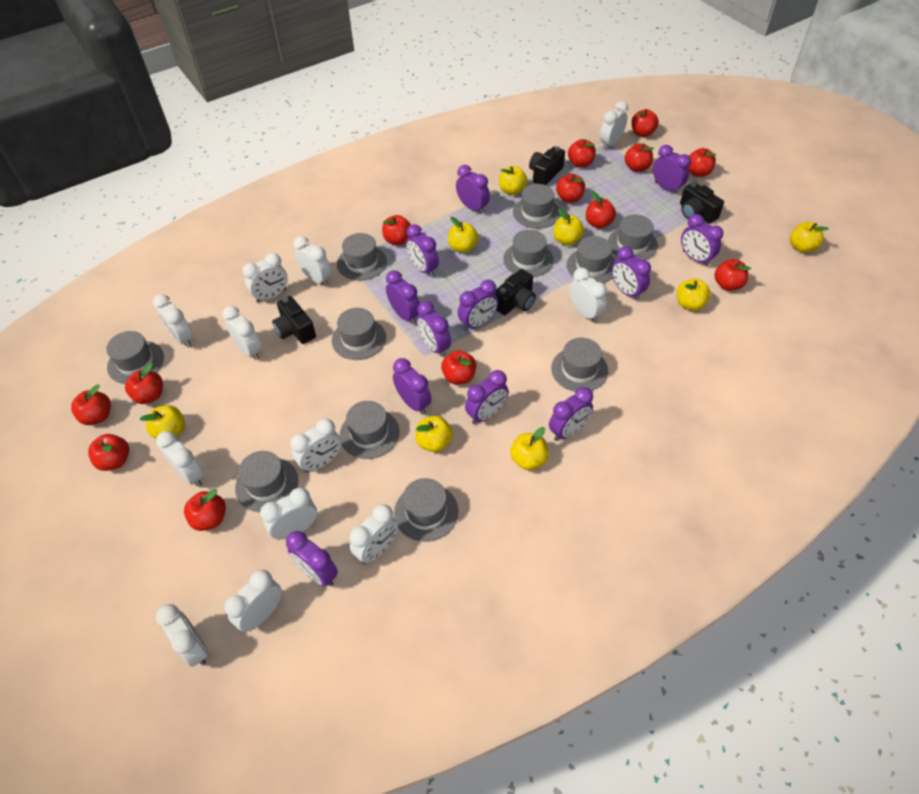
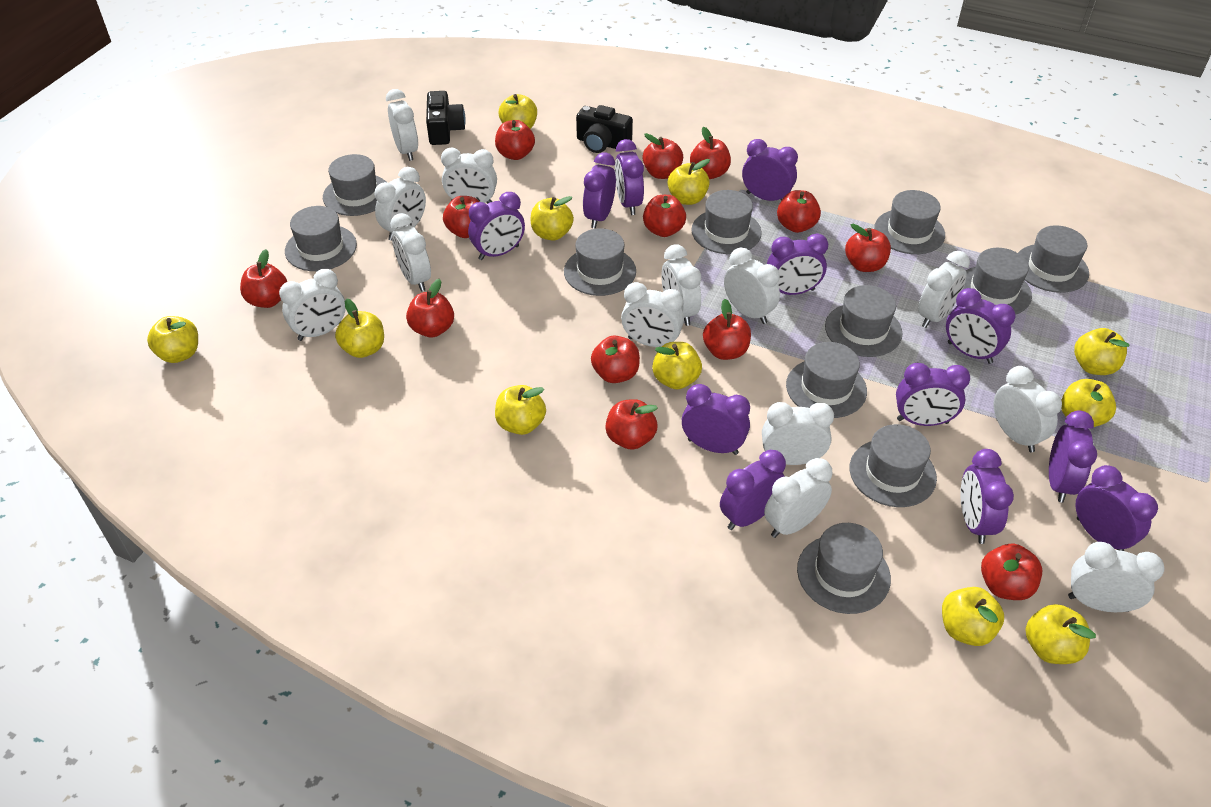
black camera: 4 -> 2
white clock: 12 -> 13
yellow apple: 8 -> 11

